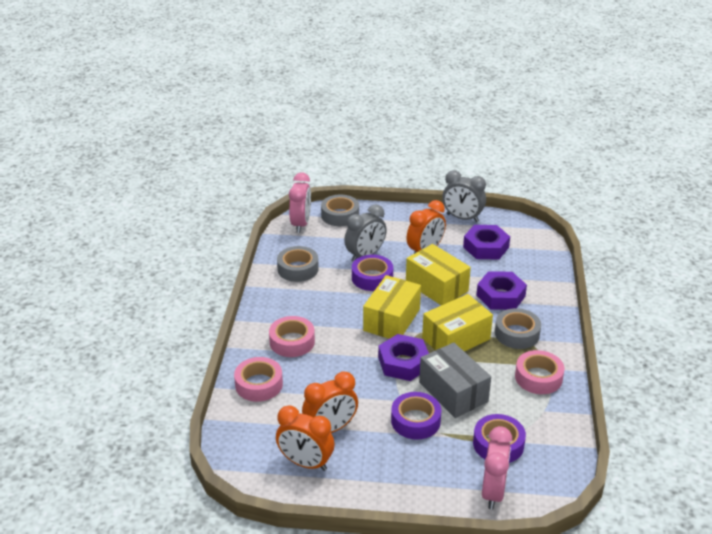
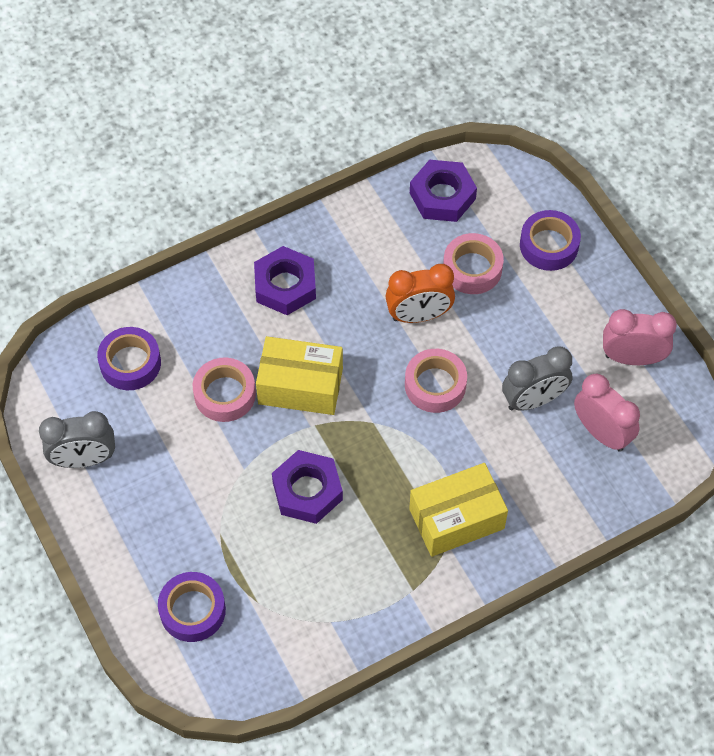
grey box: 1 -> 0
grey tape: 3 -> 0
orange clock: 3 -> 1
yellow box: 3 -> 2

